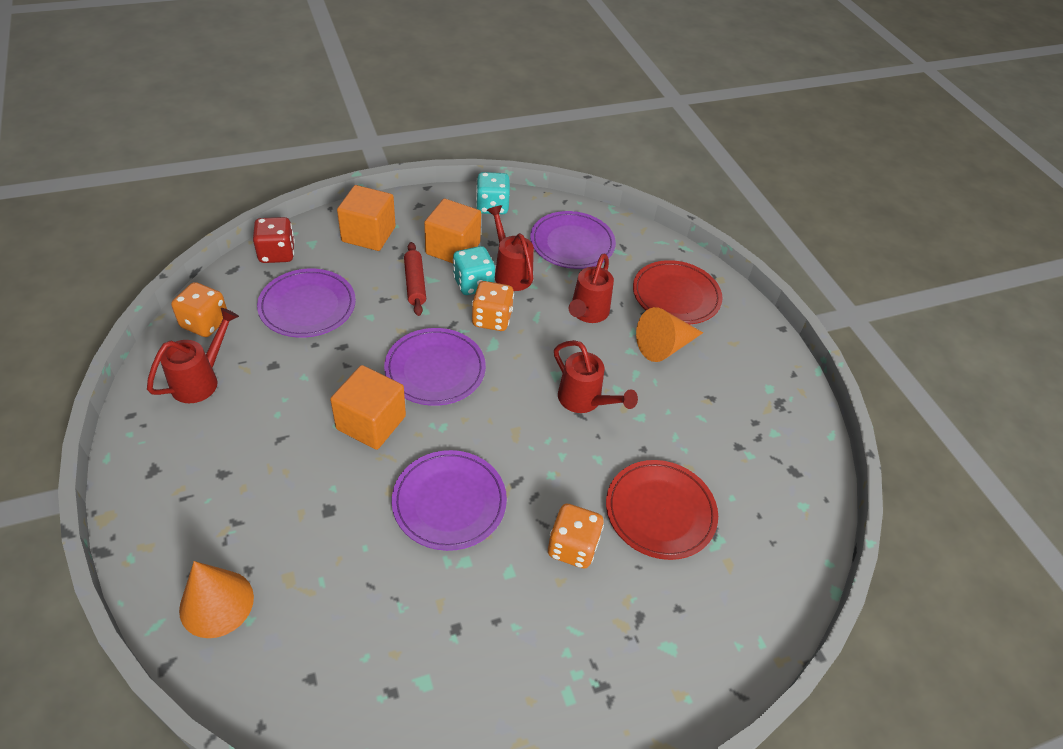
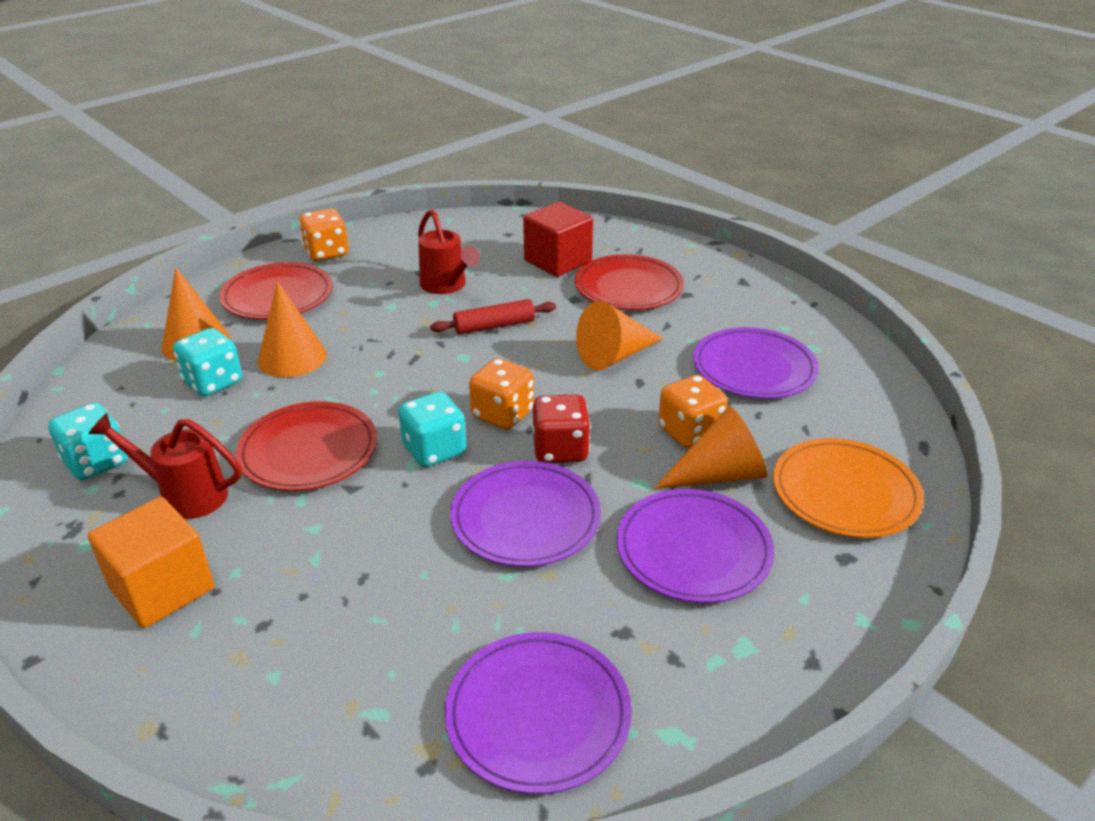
orange cone: 2 -> 4
orange cube: 3 -> 1
orange plate: 0 -> 1
red cube: 0 -> 1
red plate: 2 -> 3
red watering can: 4 -> 2
turquoise dice: 2 -> 3

